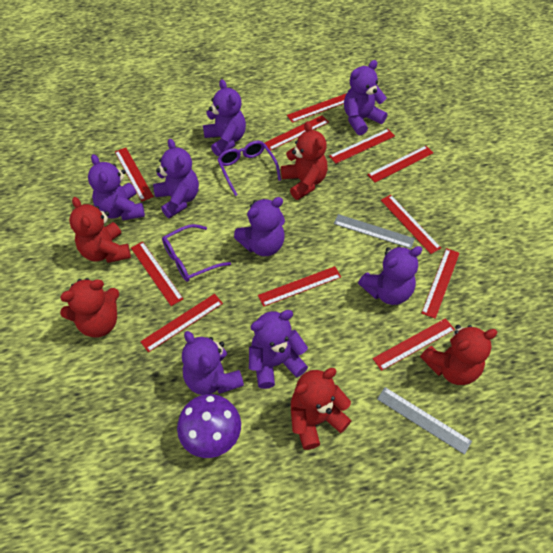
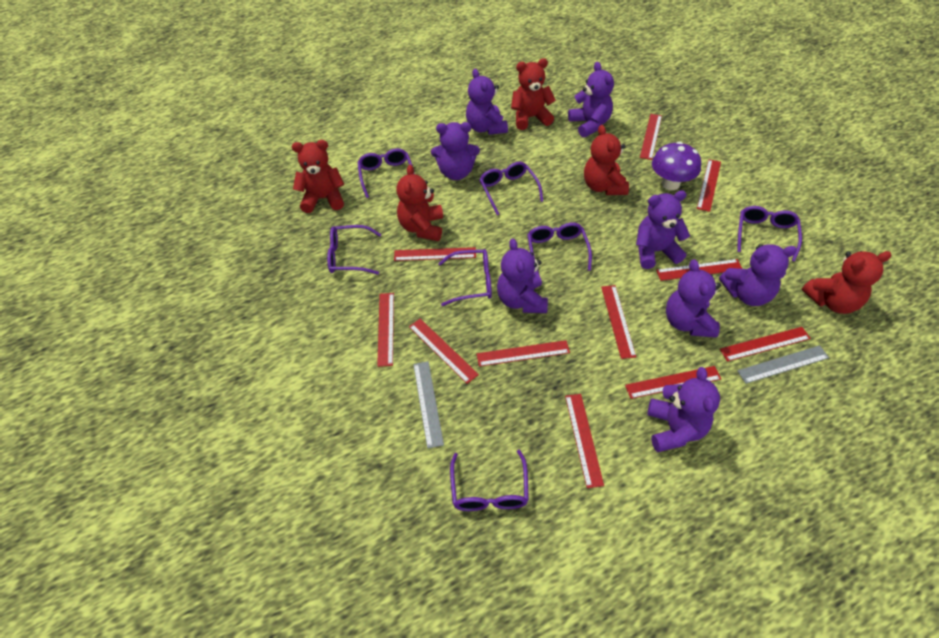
purple glasses: 2 -> 7

